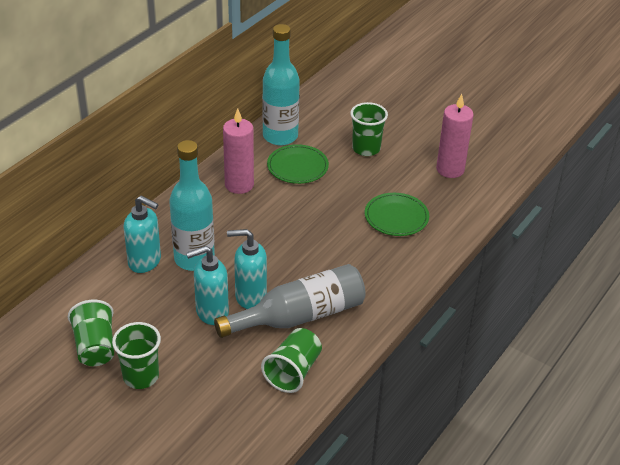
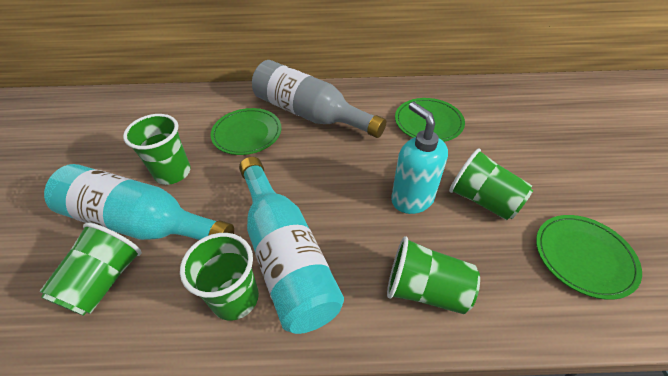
green cup: 4 -> 5
green plate: 2 -> 3
pink candle: 2 -> 0
turquoise soap dispenser: 3 -> 1

